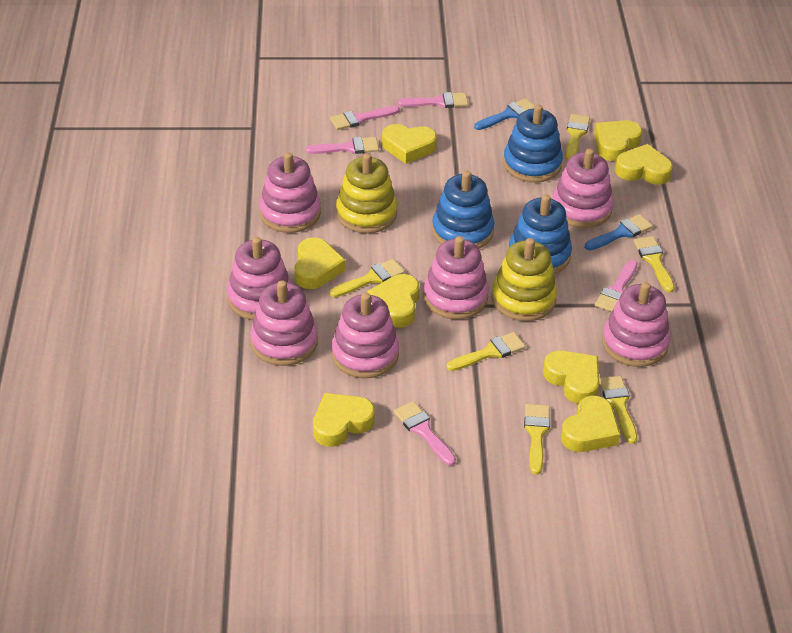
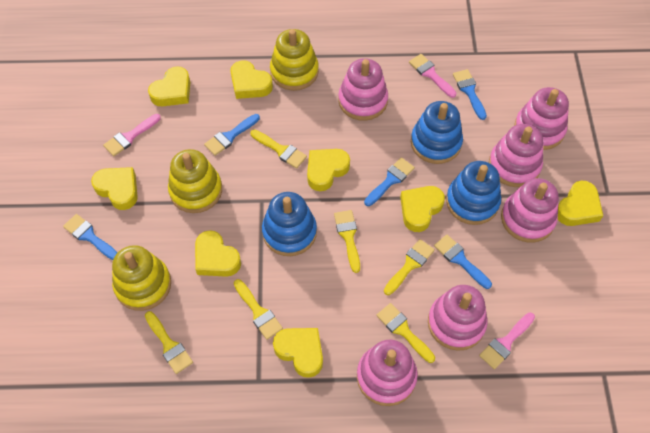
blue brush: 2 -> 5
pink brush: 5 -> 3
pink stacking toy: 7 -> 6
yellow stacking toy: 2 -> 3

